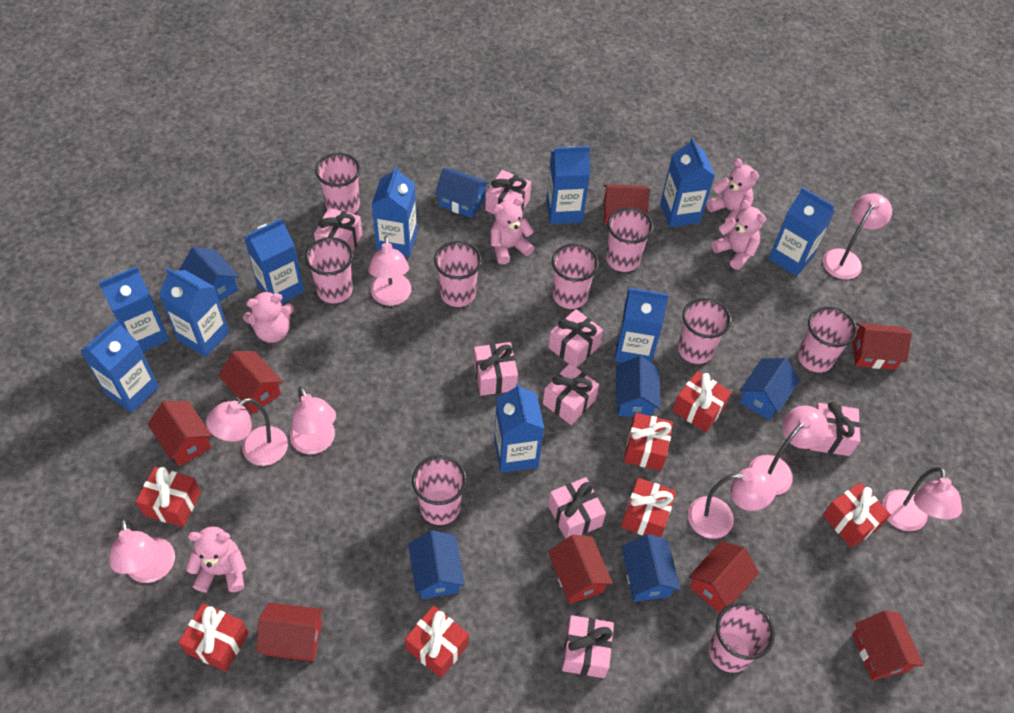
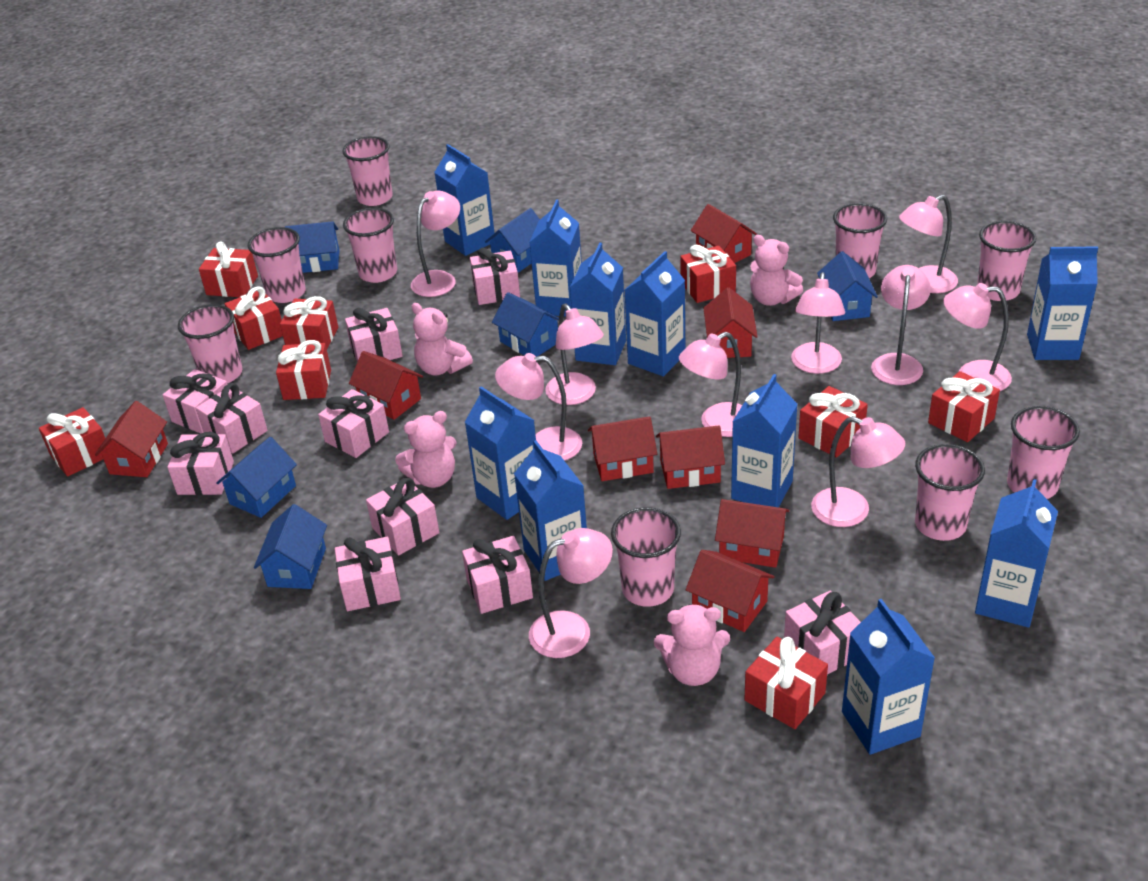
pink gift: 8 -> 10
pink lamp: 8 -> 10
pink teddy bear: 5 -> 4
red gift: 7 -> 9

